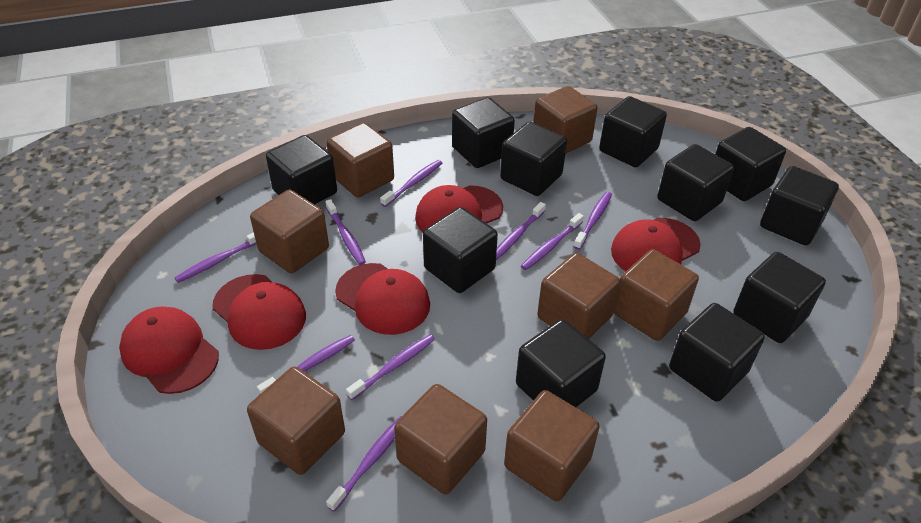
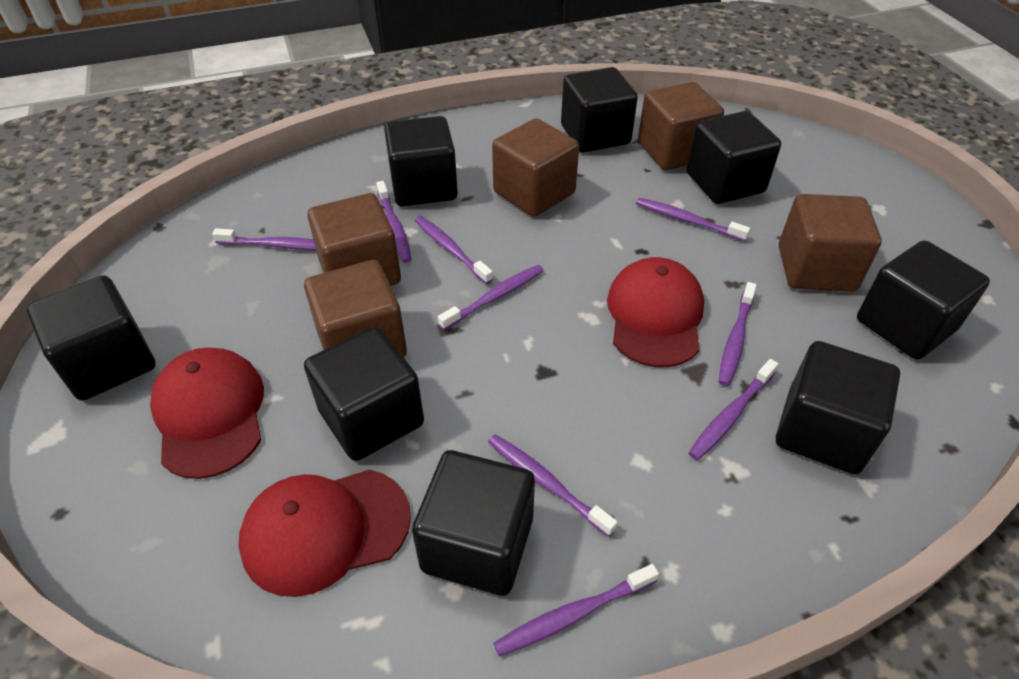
black cube: 11 -> 8
brown cube: 8 -> 5
red cap: 5 -> 3

